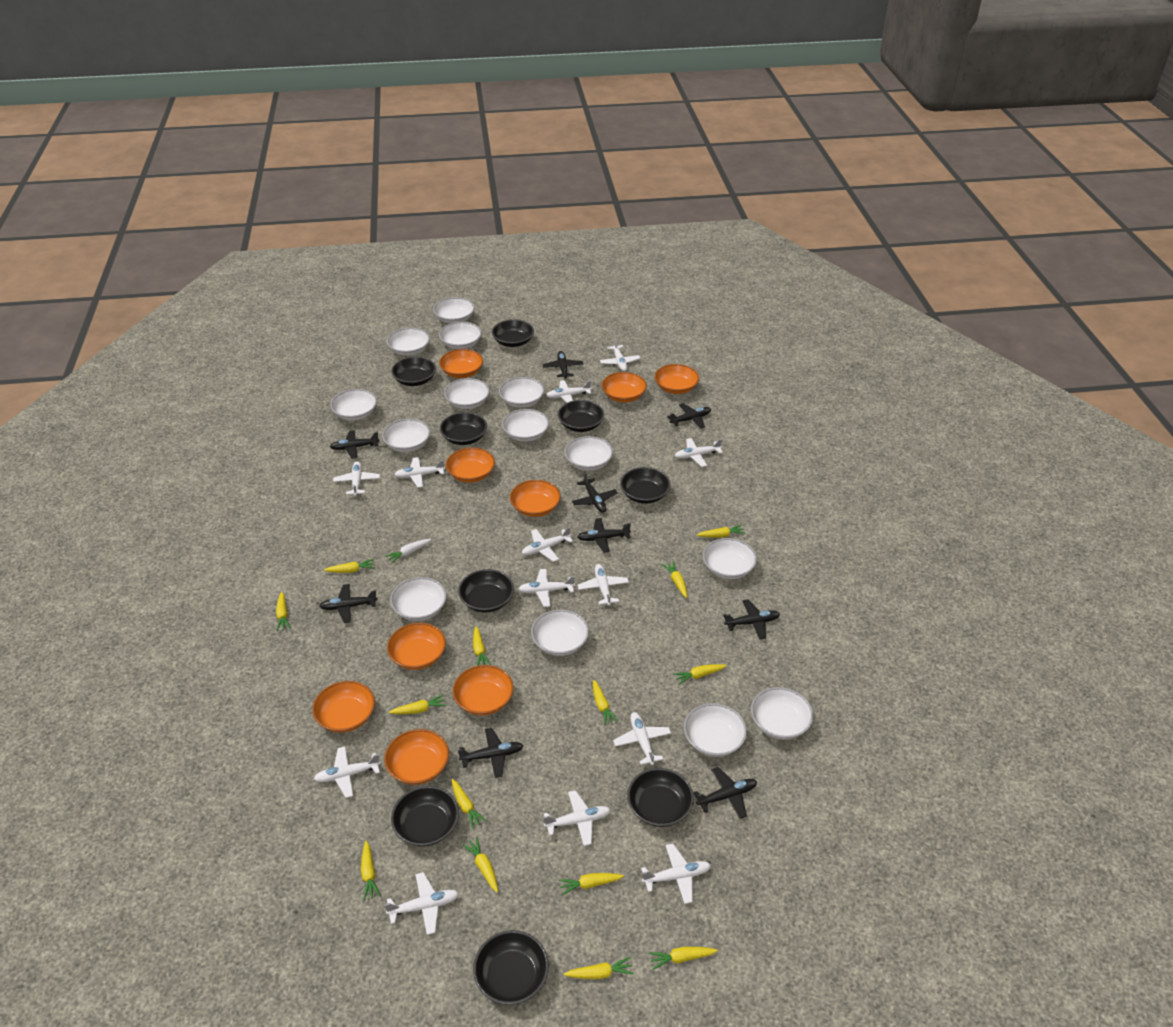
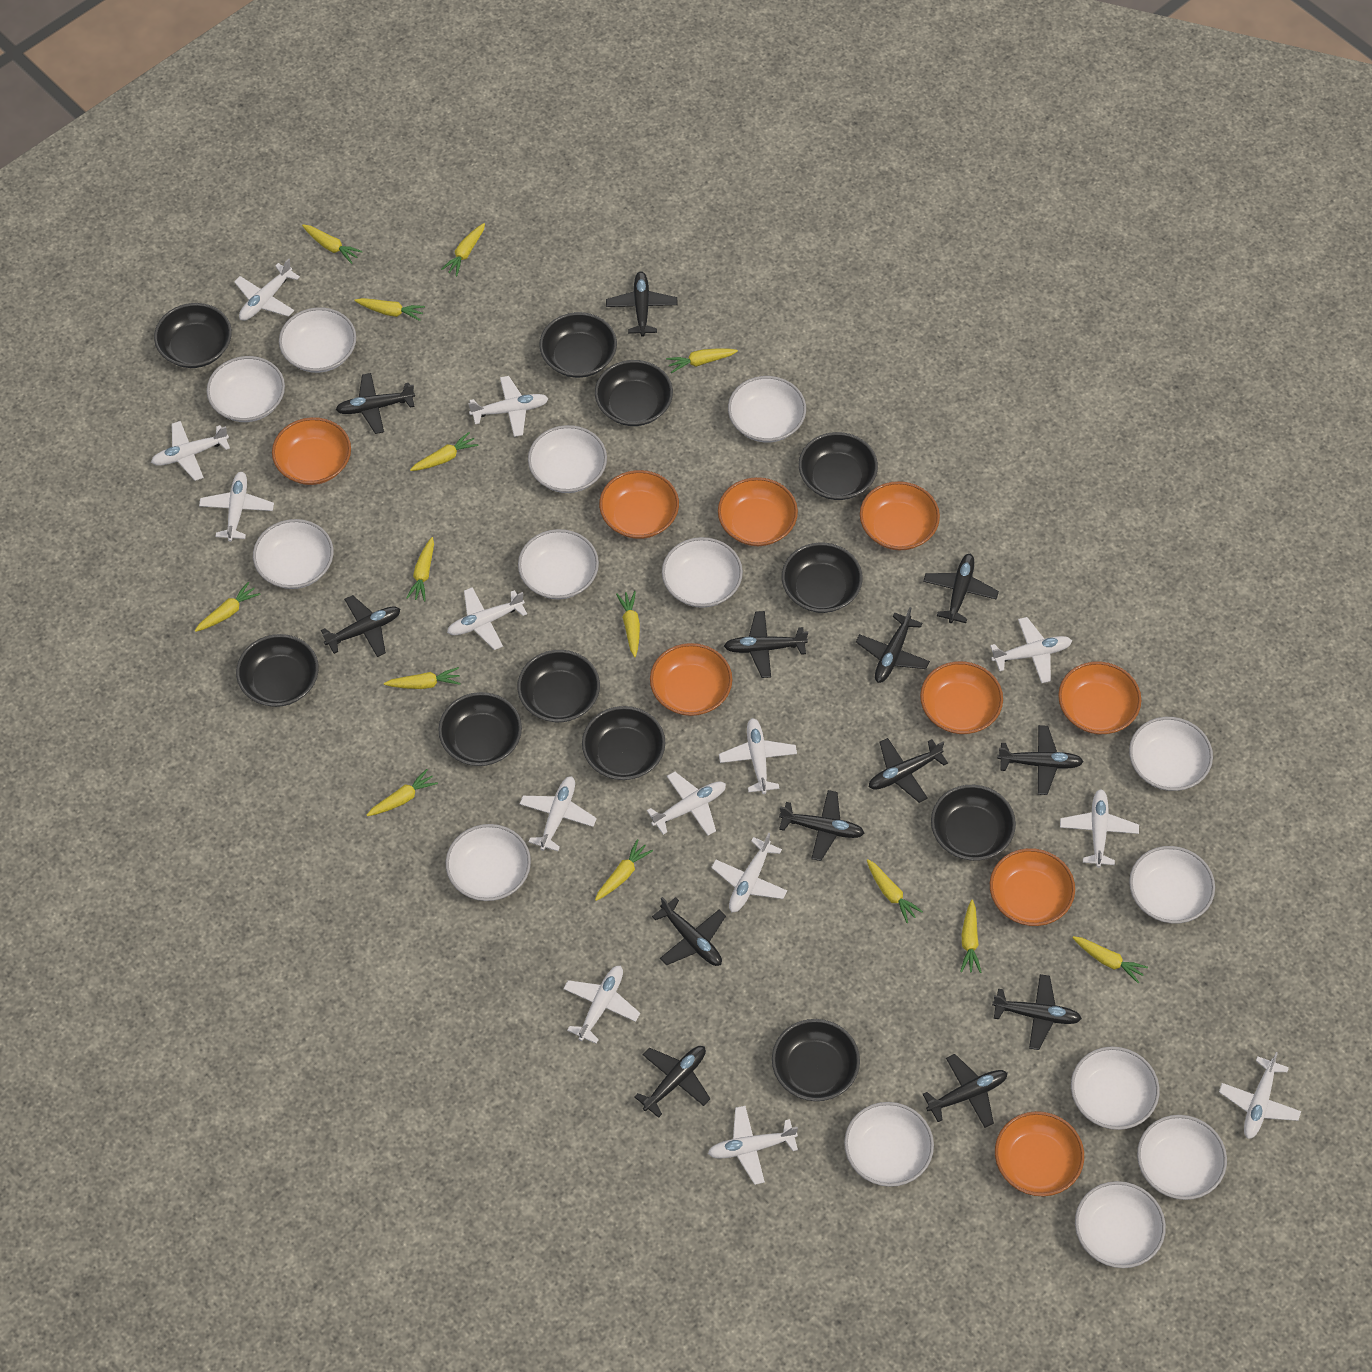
black bowl: 9 -> 11
black plane: 9 -> 13
white carrot: 1 -> 0
white plane: 13 -> 14

